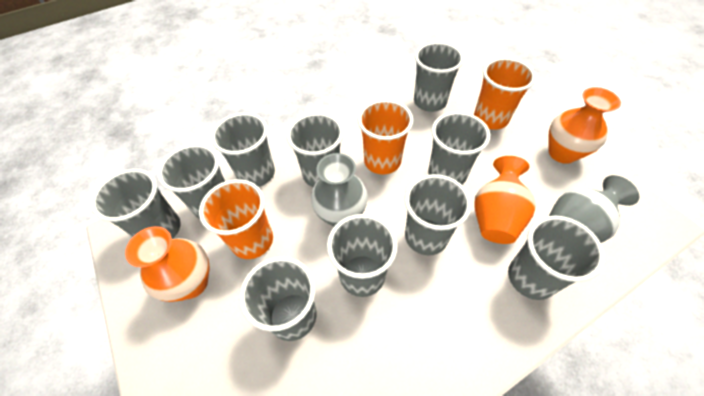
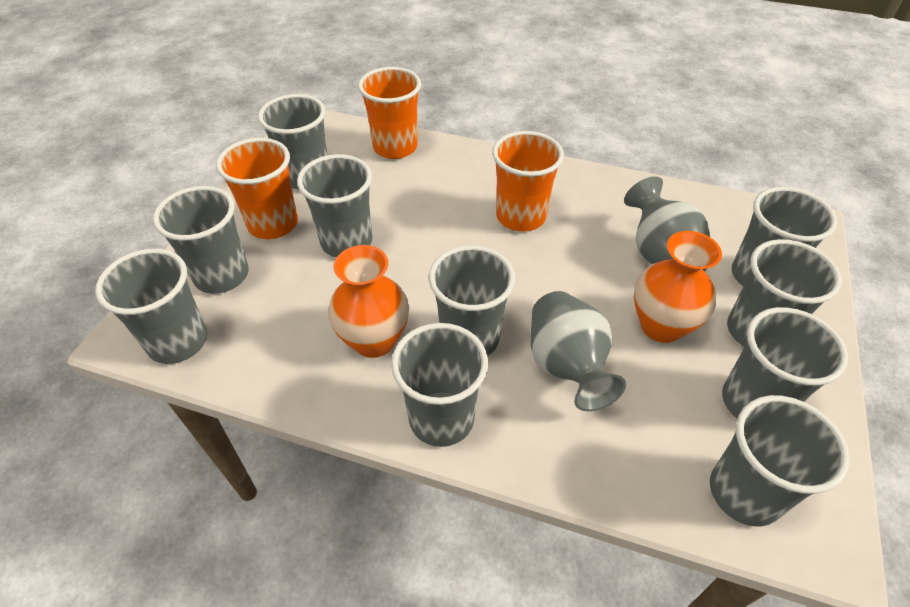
orange vase: 3 -> 2

